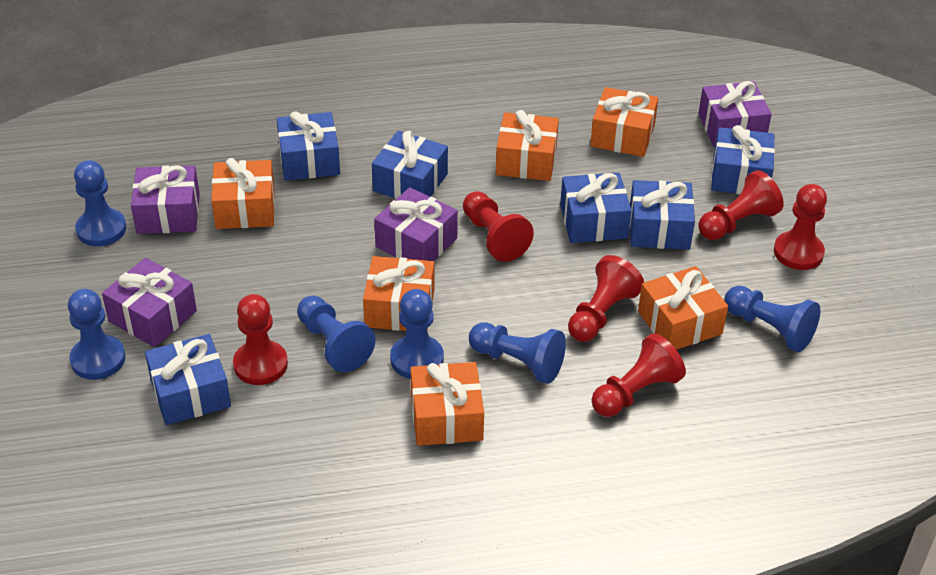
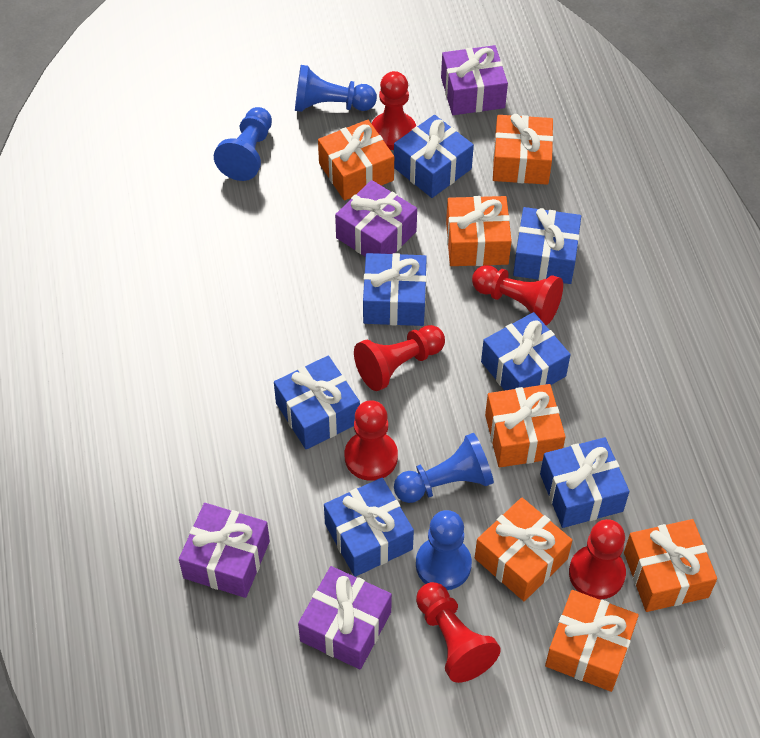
blue gift: 6 -> 7
blue pawn: 6 -> 4
orange gift: 6 -> 7

